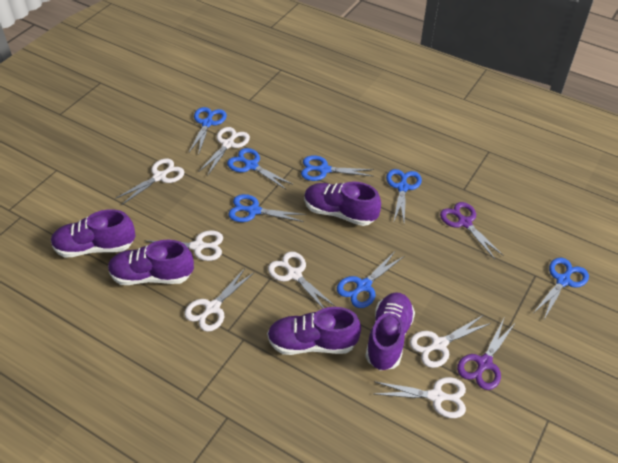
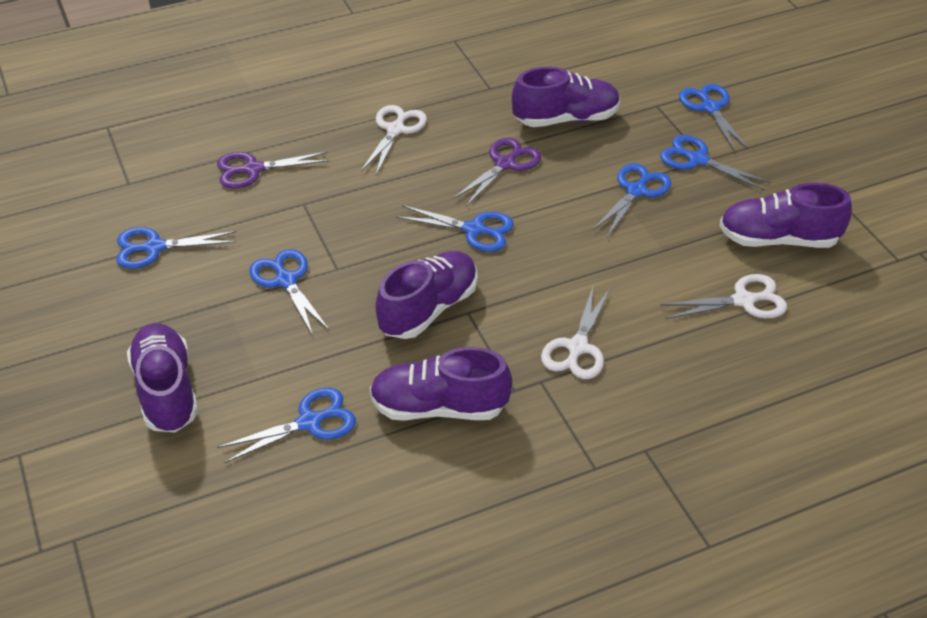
white scissors: 7 -> 3

